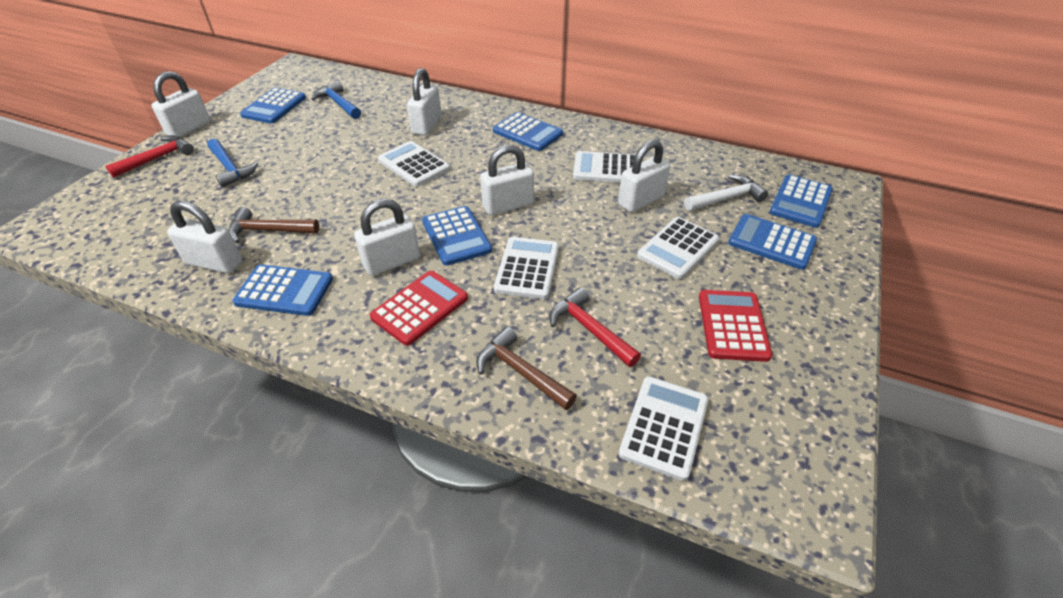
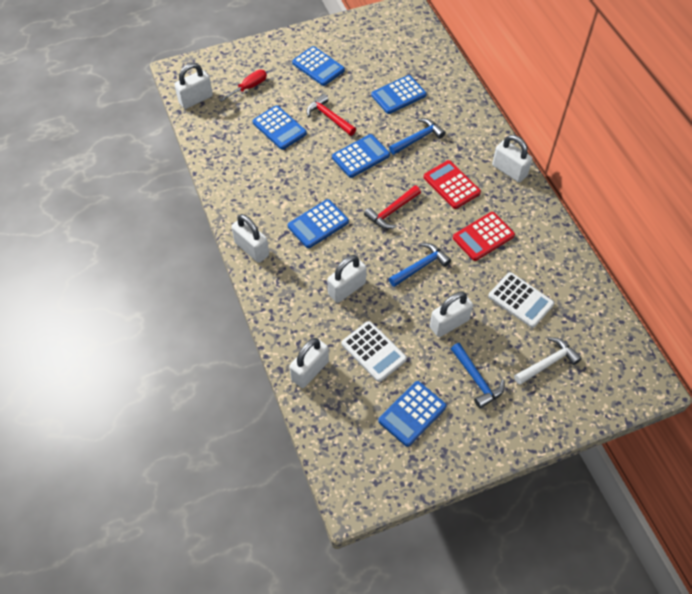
blue hammer: 2 -> 3
brown hammer: 2 -> 0
red screwdriver: 0 -> 1
white calculator: 5 -> 2

